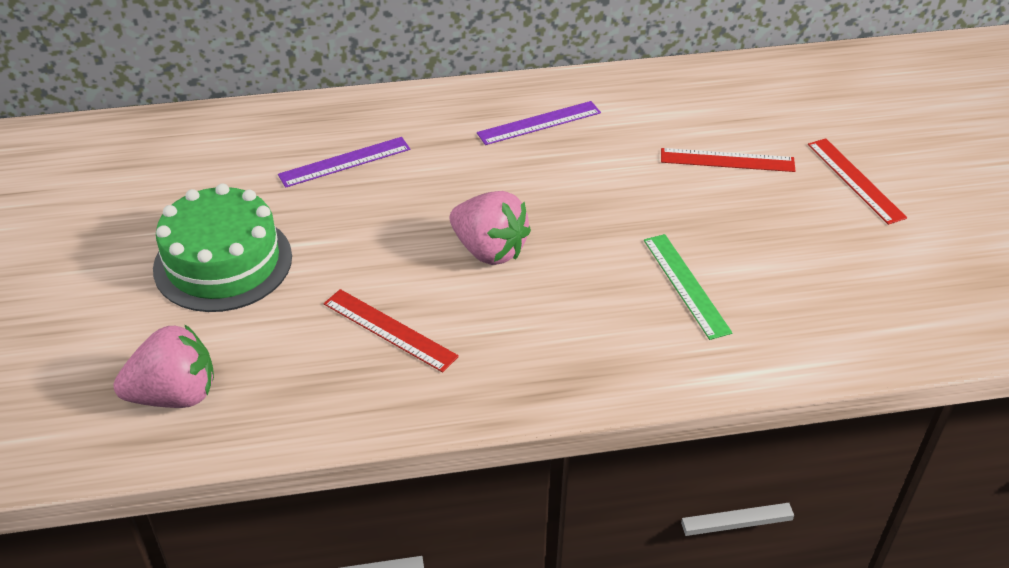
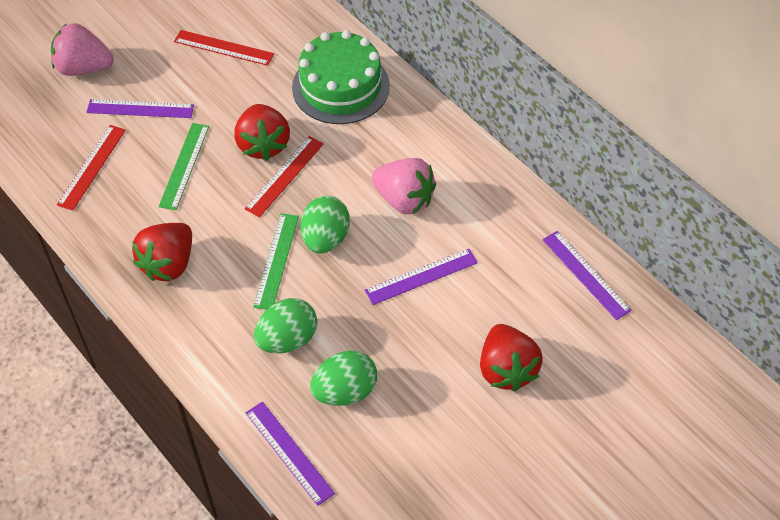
green egg: 0 -> 3
green ruler: 1 -> 2
purple ruler: 2 -> 4
red strawberry: 0 -> 3

